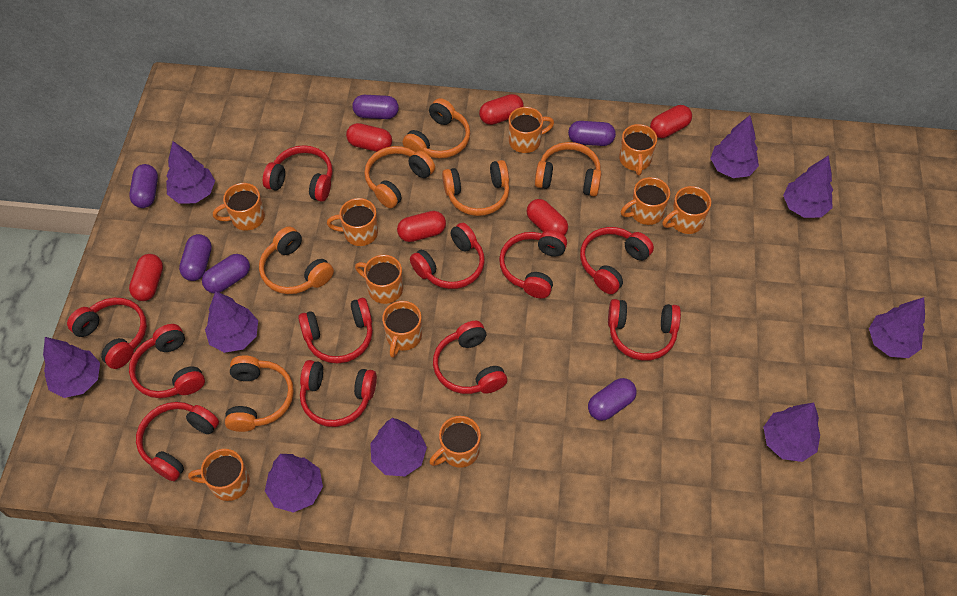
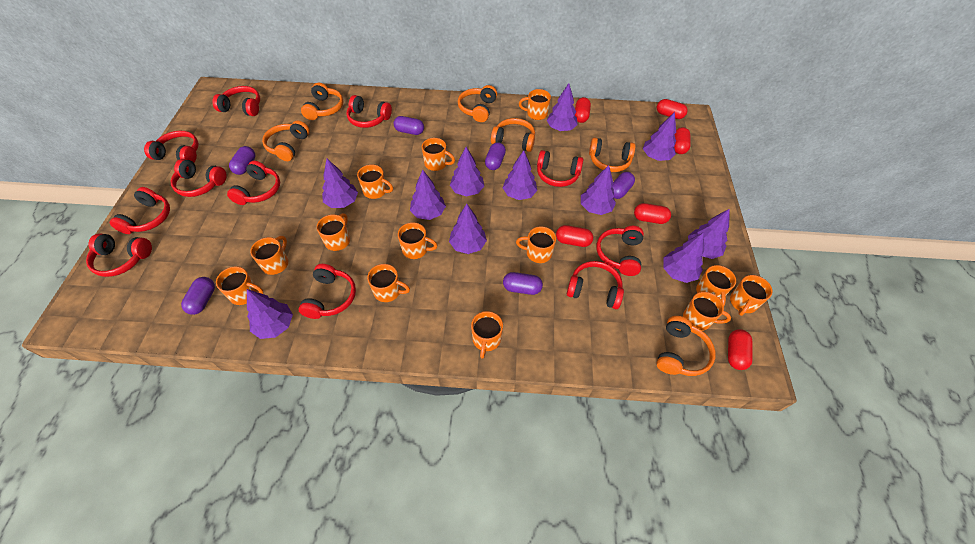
orange mug: 10 -> 13
purple tree: 9 -> 11

